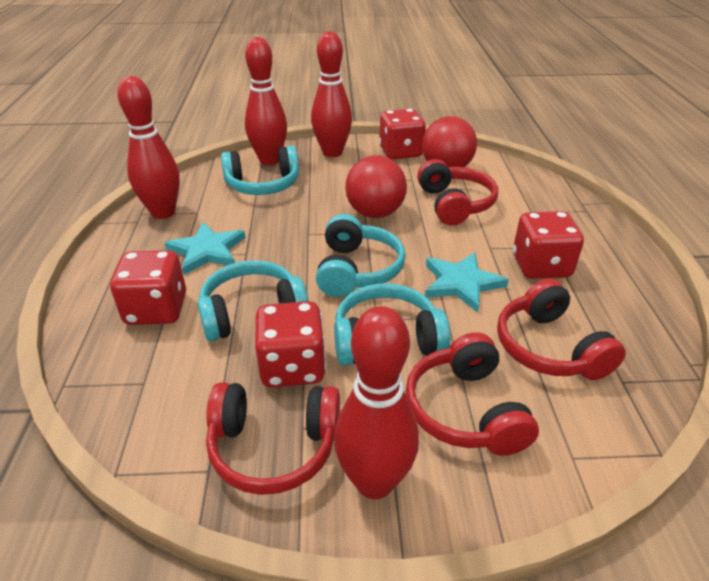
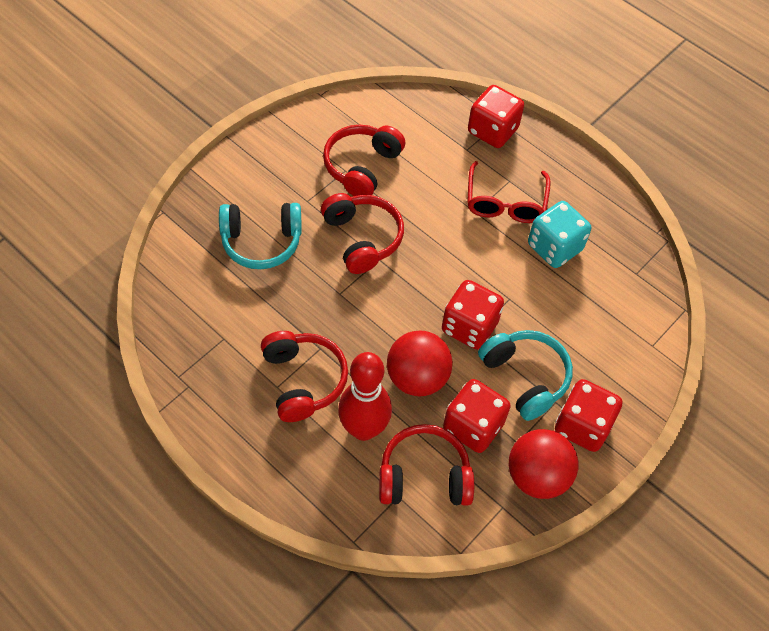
red bowling pin: 4 -> 1
red glasses: 0 -> 1
turquoise dice: 0 -> 1
turquoise headphones: 4 -> 2
turquoise star: 2 -> 0

